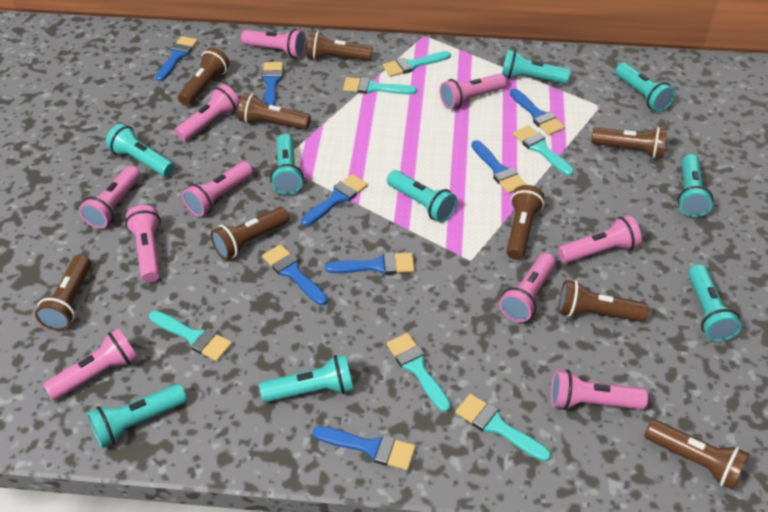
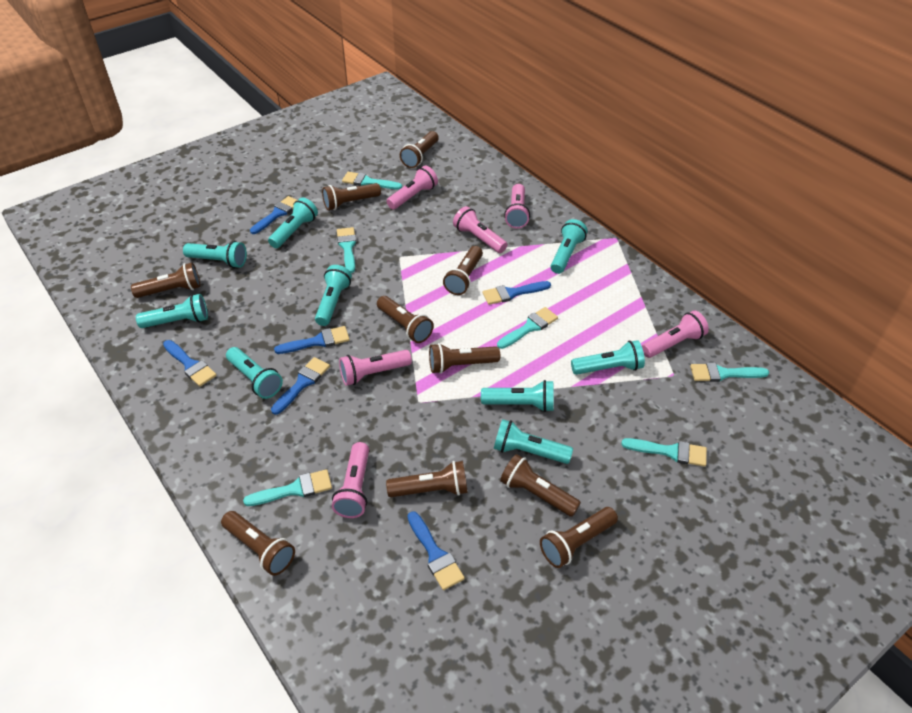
blue brush: 8 -> 6
brown flashlight: 9 -> 10
pink flashlight: 10 -> 6

